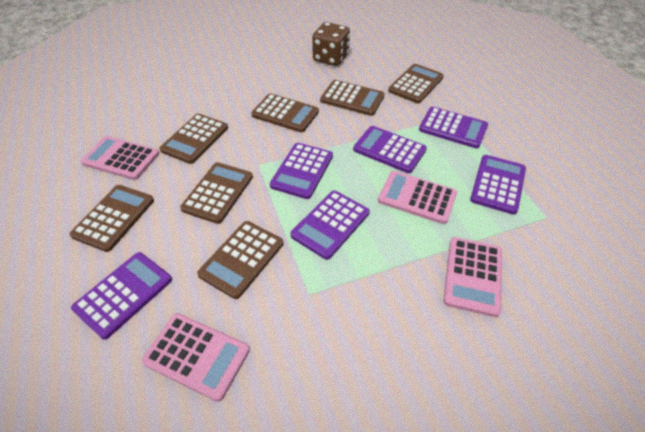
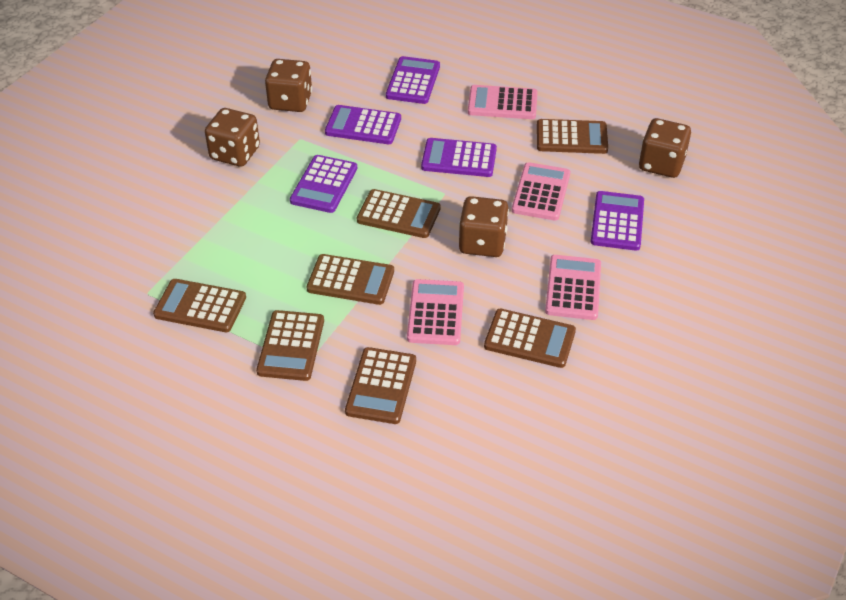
brown dice: 1 -> 4
purple calculator: 6 -> 5

